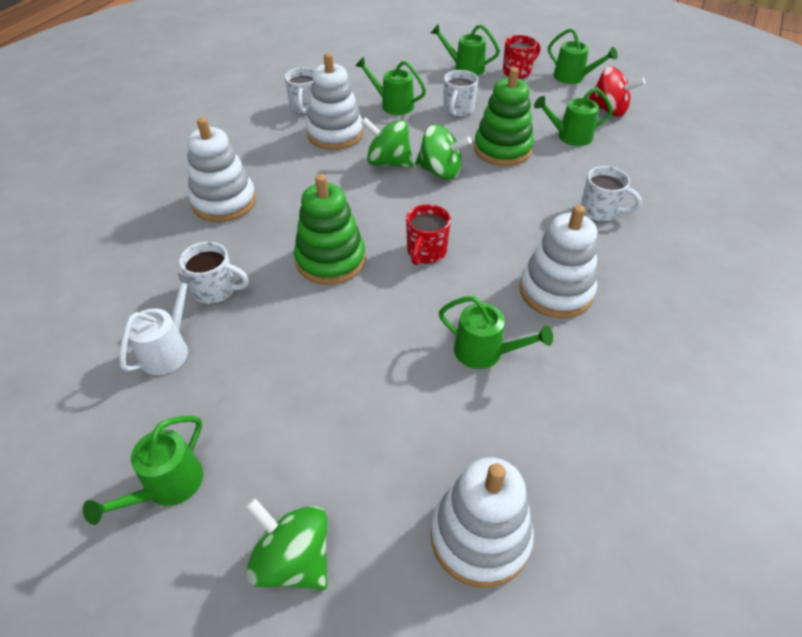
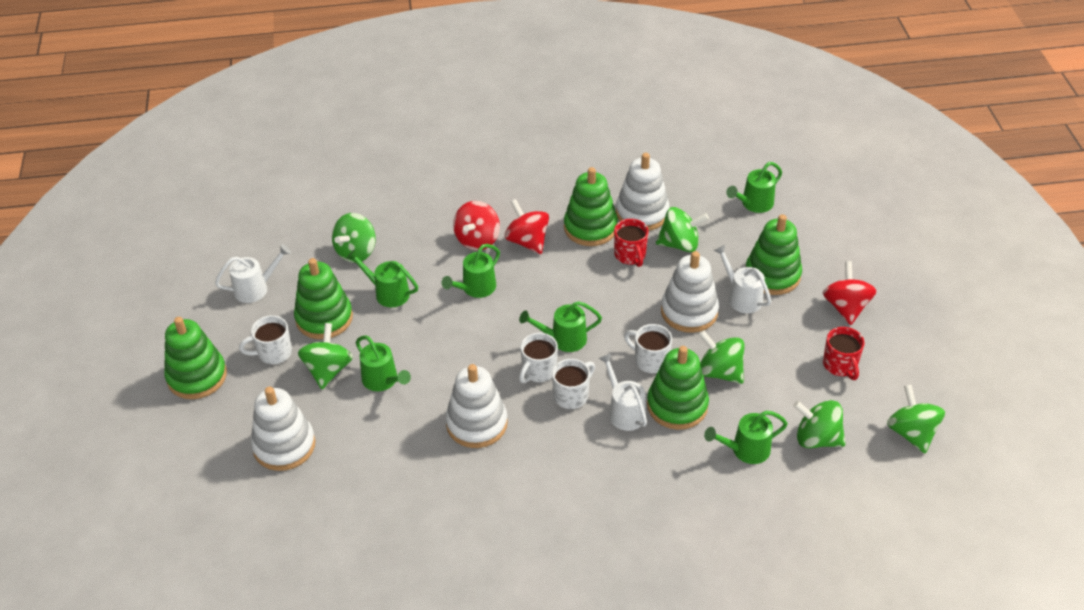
green spinning top: 3 -> 6
green stacking toy: 2 -> 5
red spinning top: 1 -> 3
white watering can: 1 -> 3

